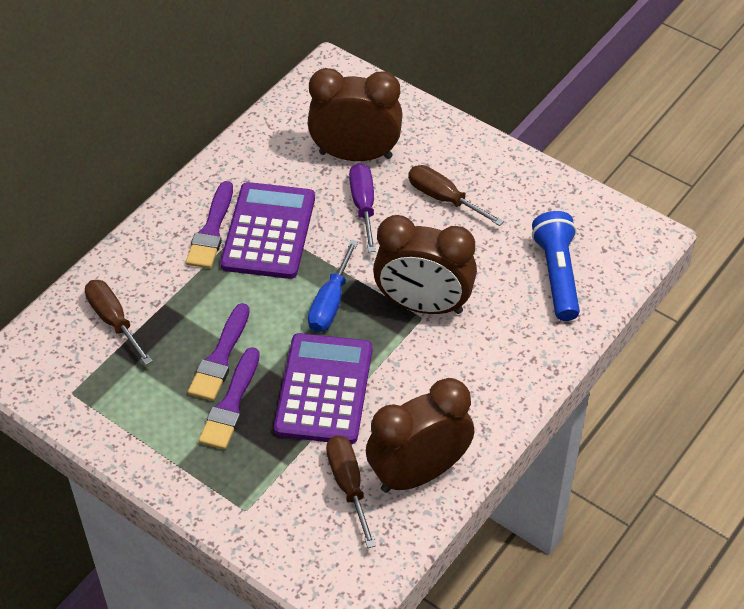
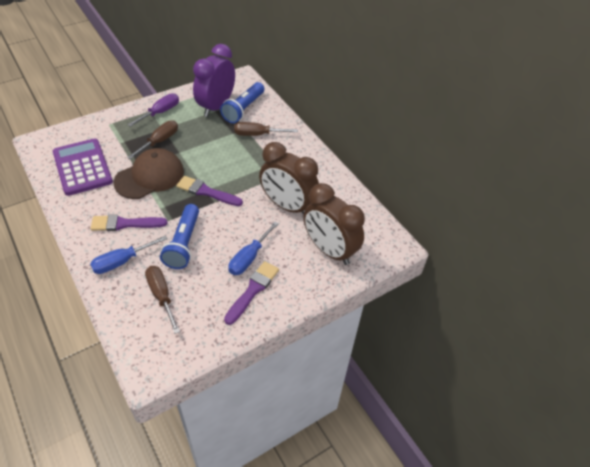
blue flashlight: 1 -> 2
blue screwdriver: 1 -> 2
brown cap: 0 -> 1
brown clock: 3 -> 2
purple calculator: 2 -> 1
purple clock: 0 -> 1

